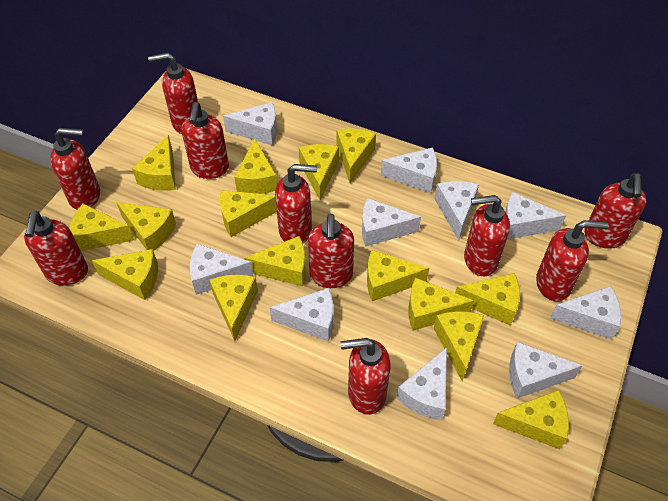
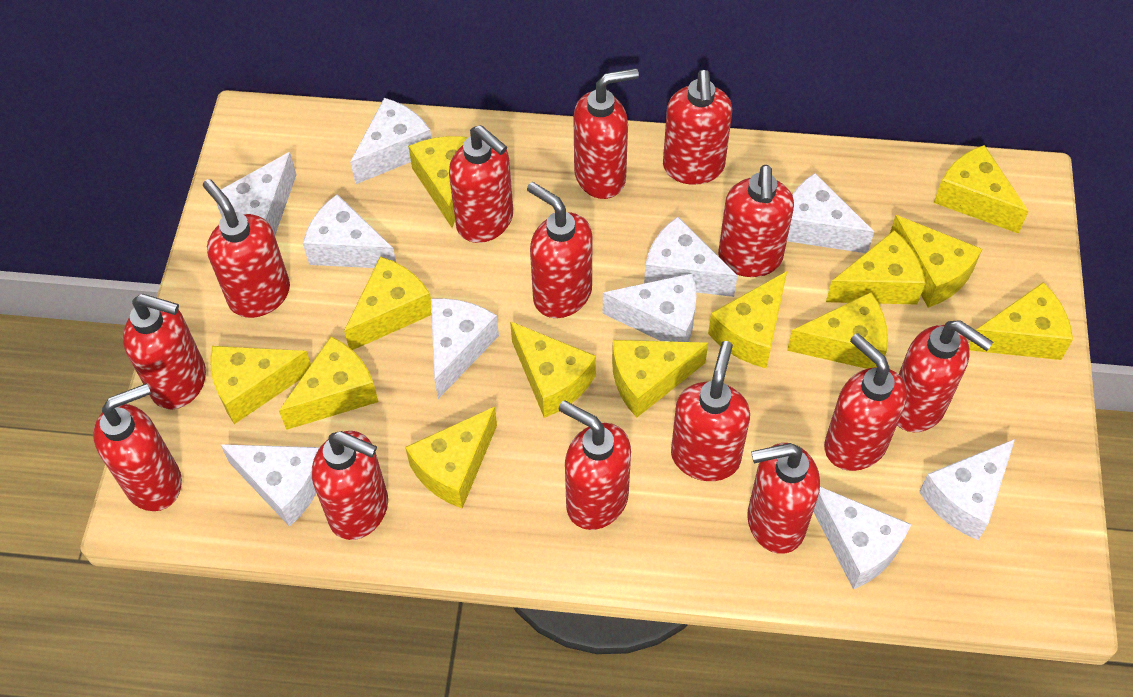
red soap dispenser: 10 -> 14
yellow cheese: 15 -> 13

